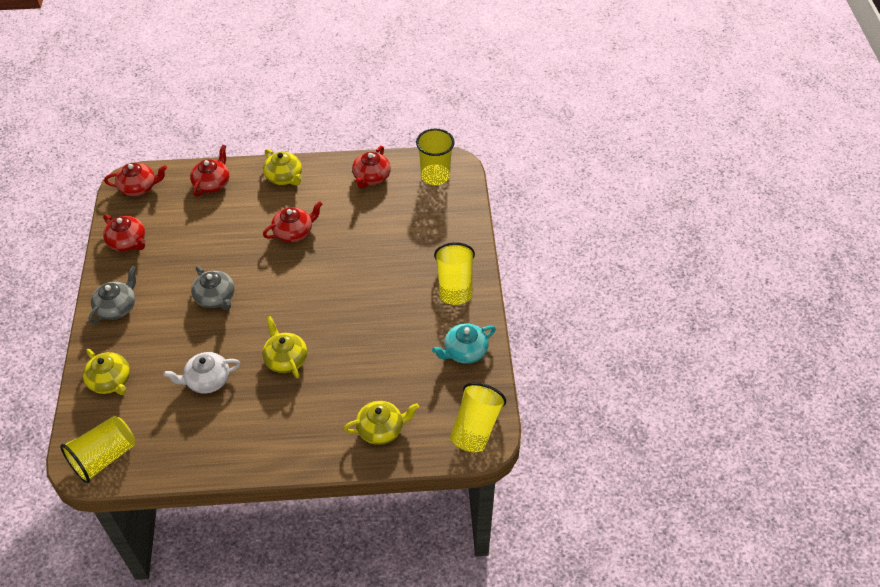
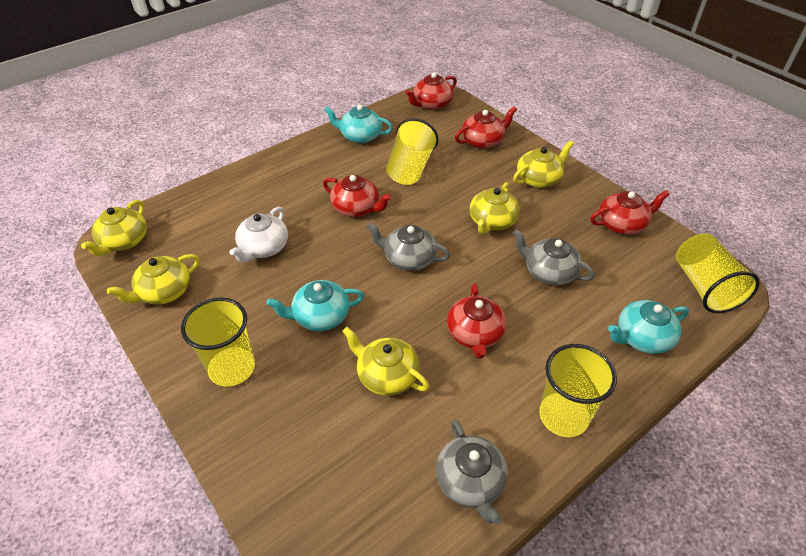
grey teapot: 2 -> 3
turquoise teapot: 1 -> 3
yellow teapot: 4 -> 5

